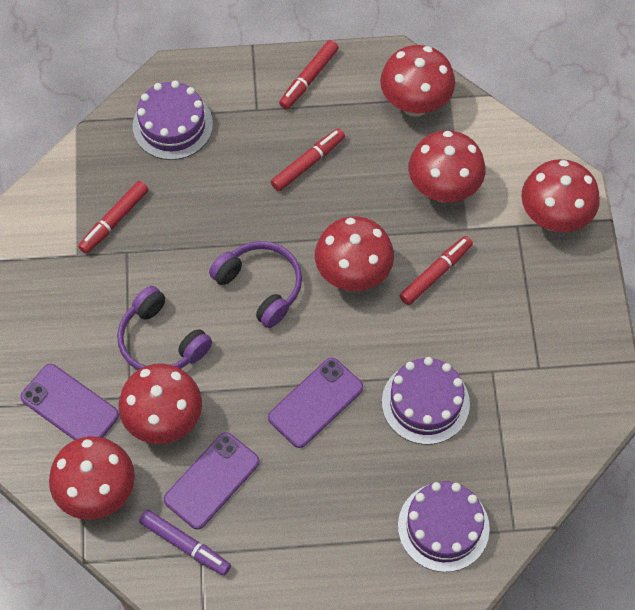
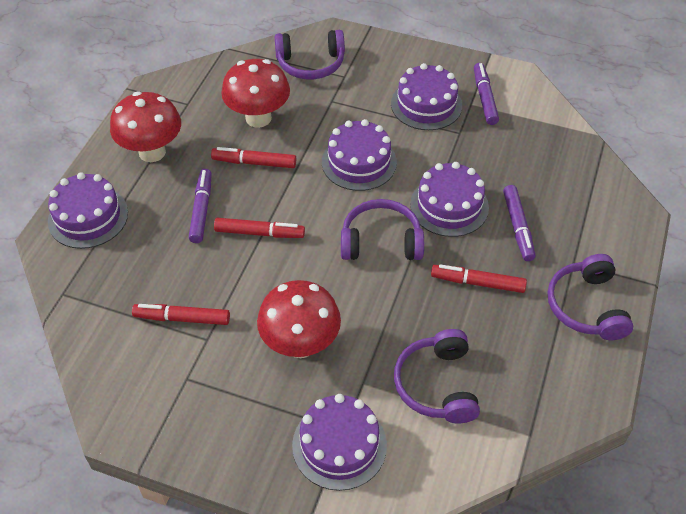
purple cake: 3 -> 5
purple headphones: 2 -> 4
purple marker: 1 -> 3
purple phone: 3 -> 0
red mushroom: 6 -> 3

